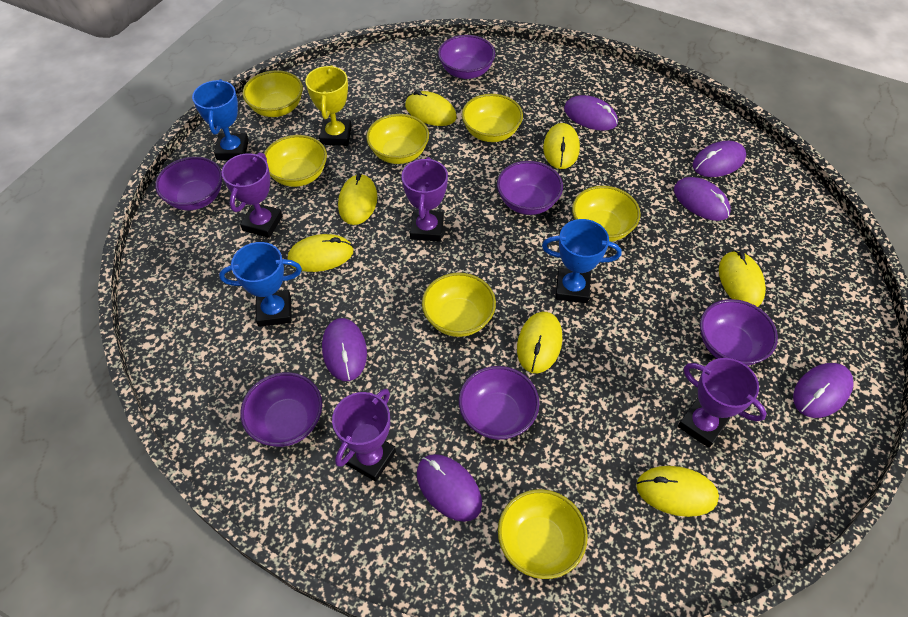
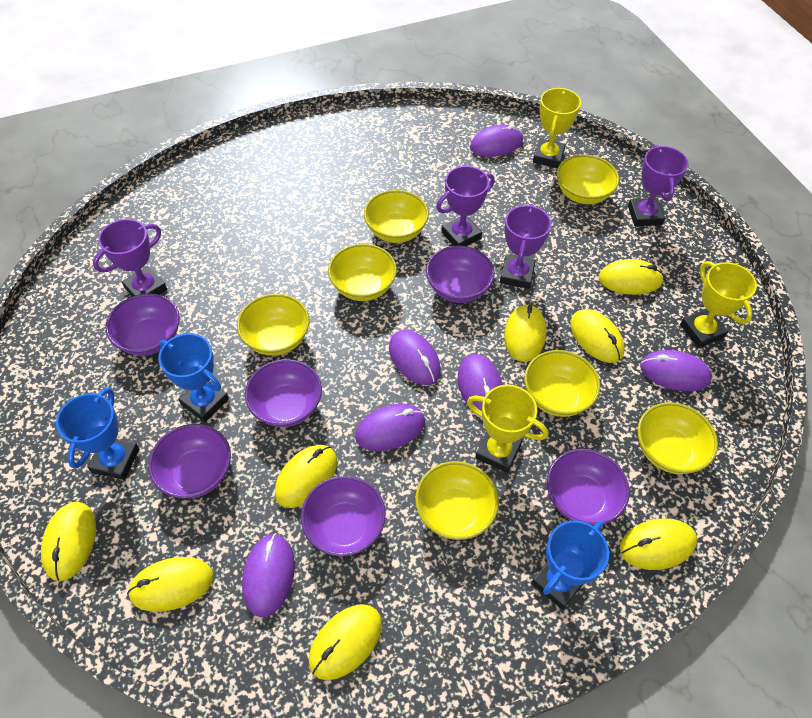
yellow mouse: 7 -> 8
yellow trophy: 1 -> 3

